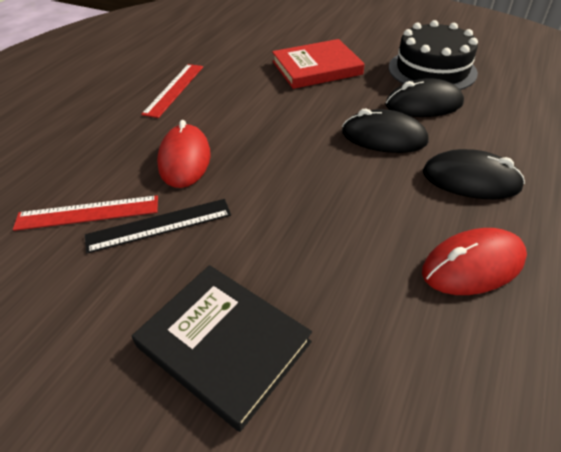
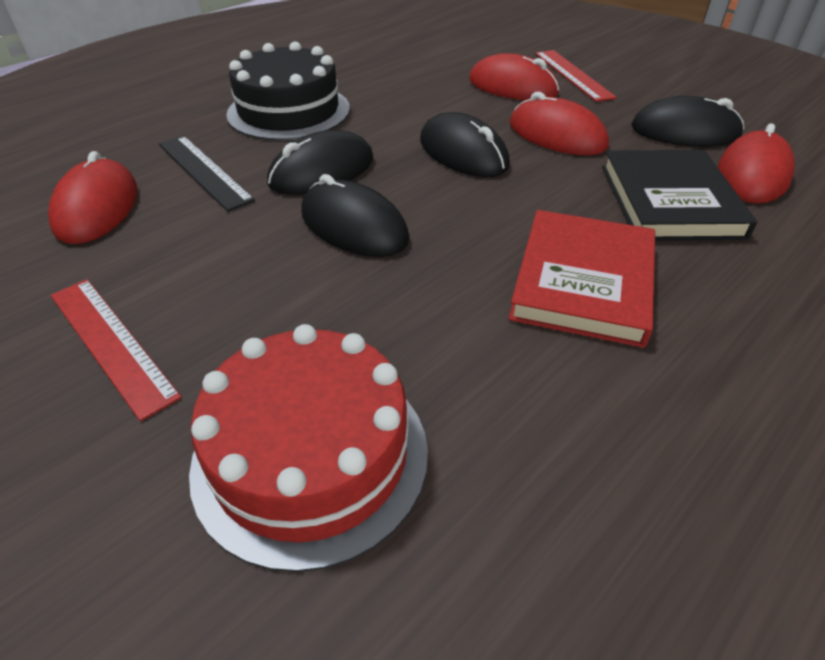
black mouse: 3 -> 4
red cake: 0 -> 1
red mouse: 2 -> 4

